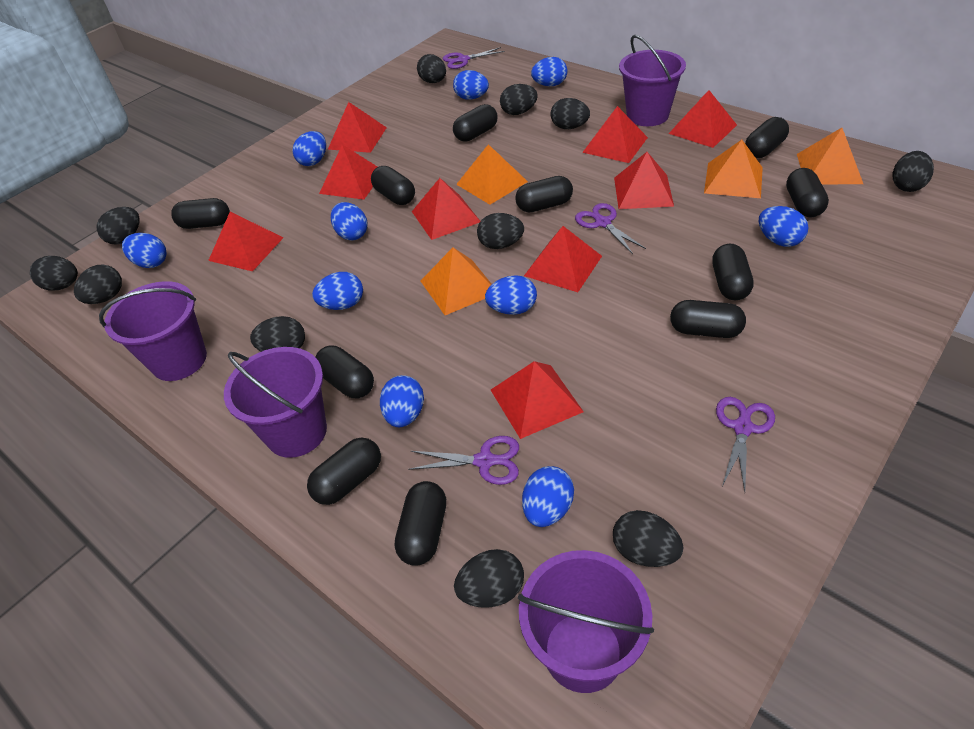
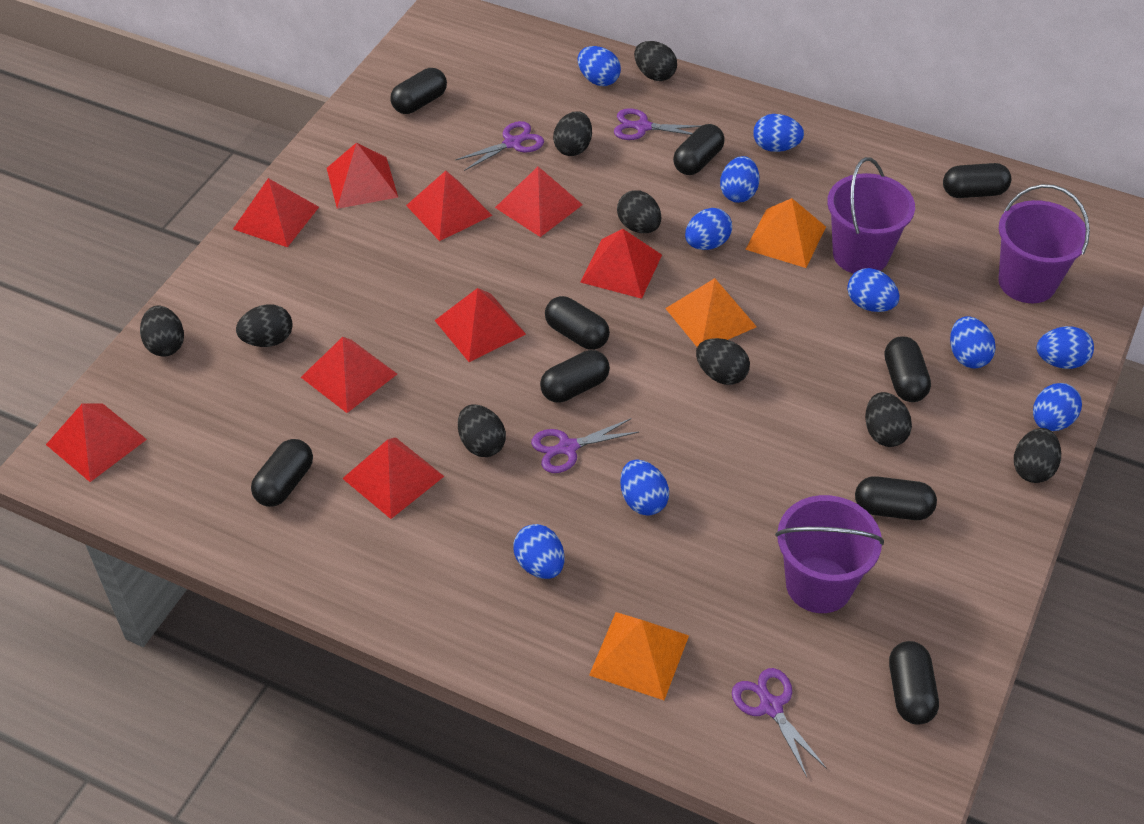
black capsule: 11 -> 9
black egg: 11 -> 9
orange pyramid: 4 -> 3
purple bucket: 4 -> 3

